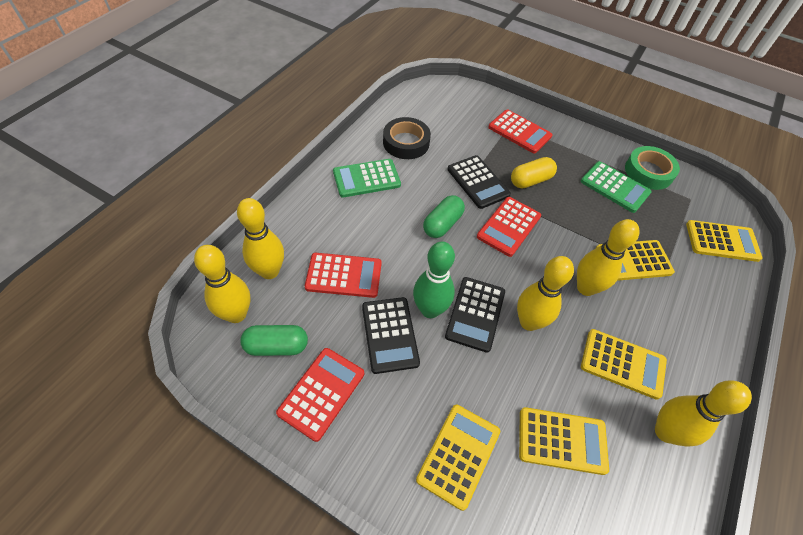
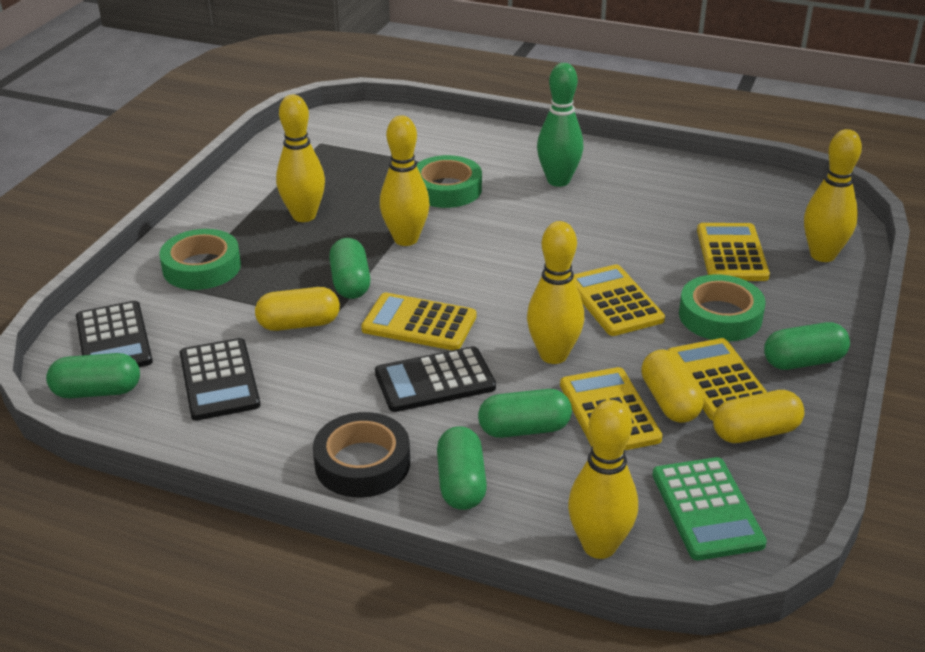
green calculator: 2 -> 1
green capsule: 2 -> 5
green tape: 1 -> 3
red calculator: 4 -> 0
yellow capsule: 1 -> 3

